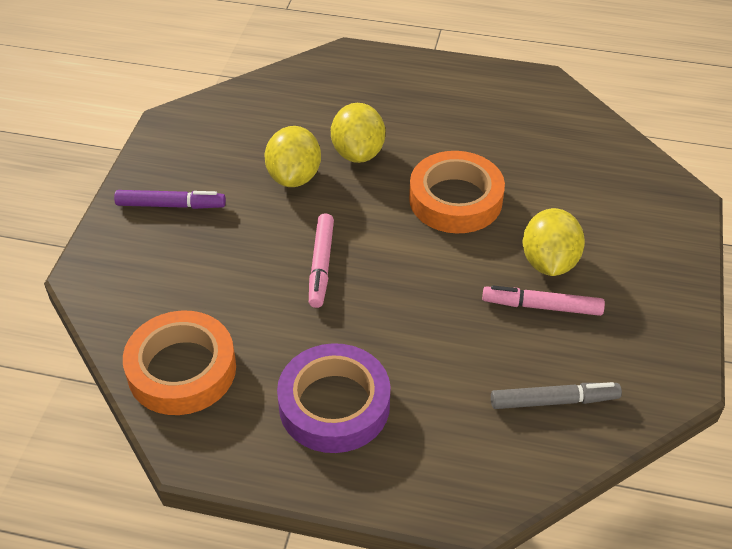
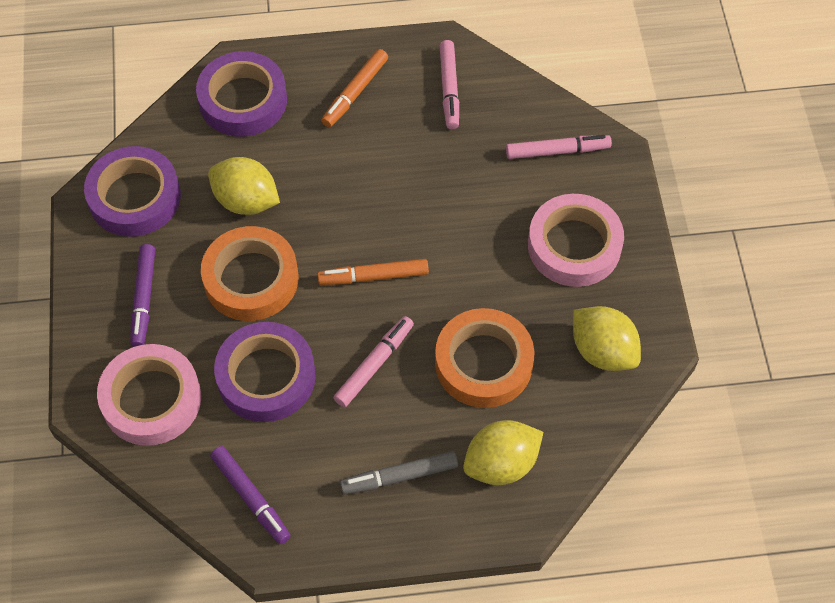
orange marker: 0 -> 2
pink marker: 2 -> 3
pink tape: 0 -> 2
purple marker: 1 -> 2
purple tape: 1 -> 3

